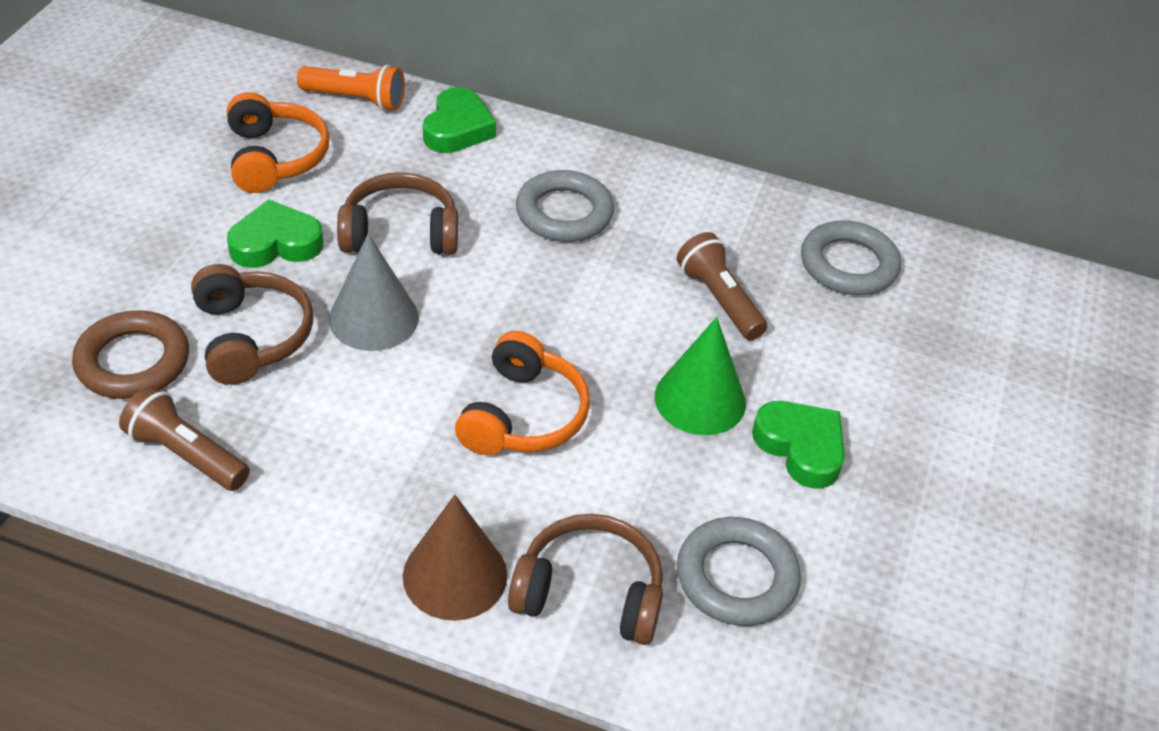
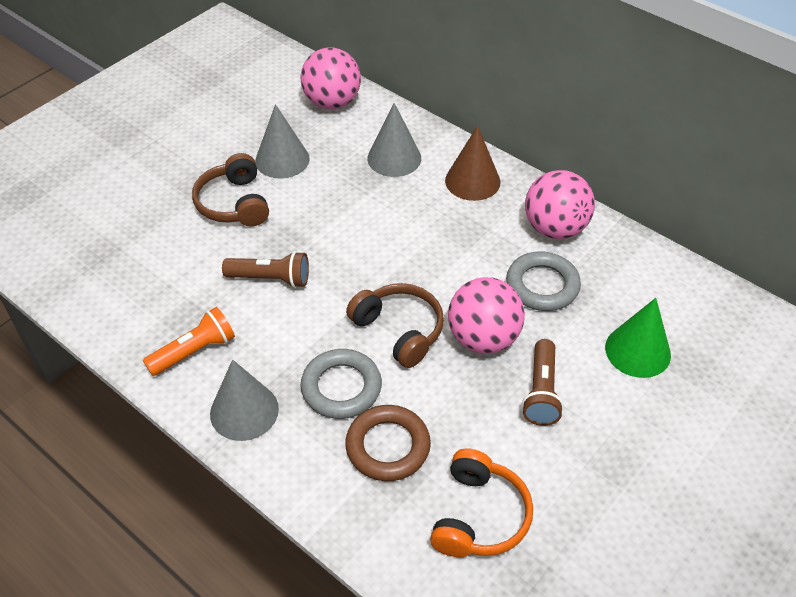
brown headphones: 3 -> 2
green heart: 3 -> 0
grey cone: 1 -> 3
grey ring: 3 -> 2
orange headphones: 2 -> 1
pink ball: 0 -> 3

